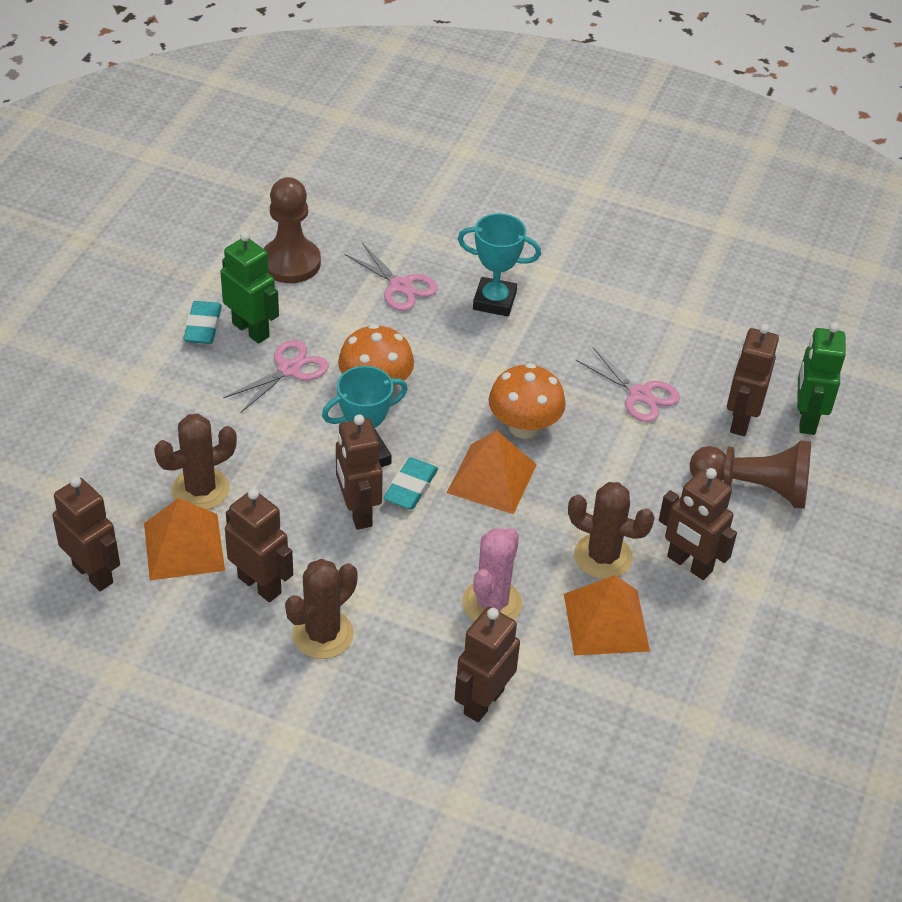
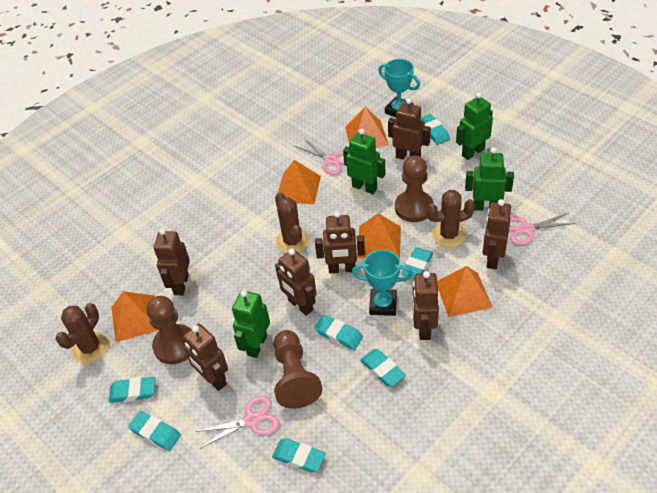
brown pawn: 2 -> 3
brown robot: 6 -> 7
green robot: 2 -> 4
orange mushroom: 2 -> 0
orange pyramid: 3 -> 5
pink cactus: 1 -> 0
turquoise eraser: 2 -> 7

